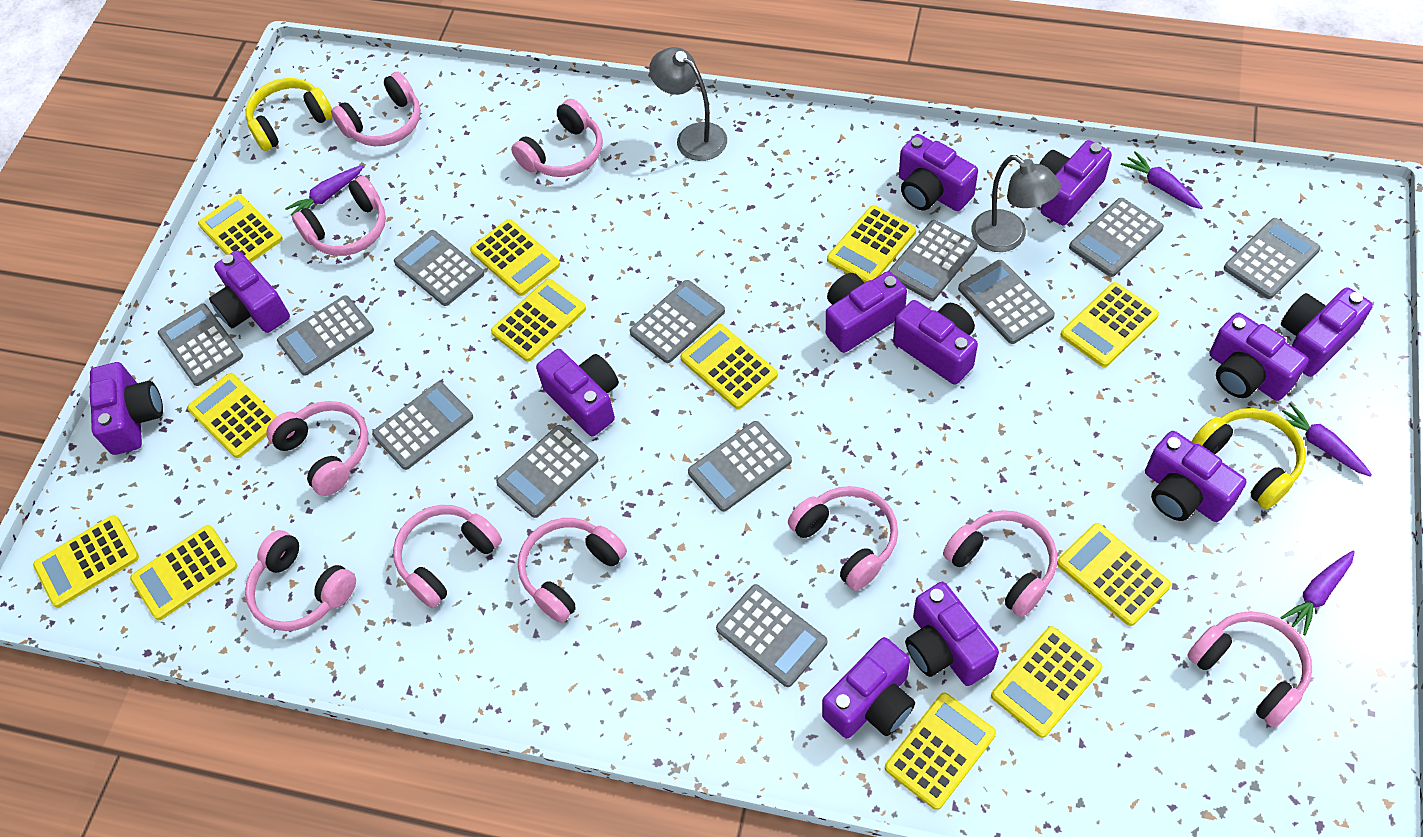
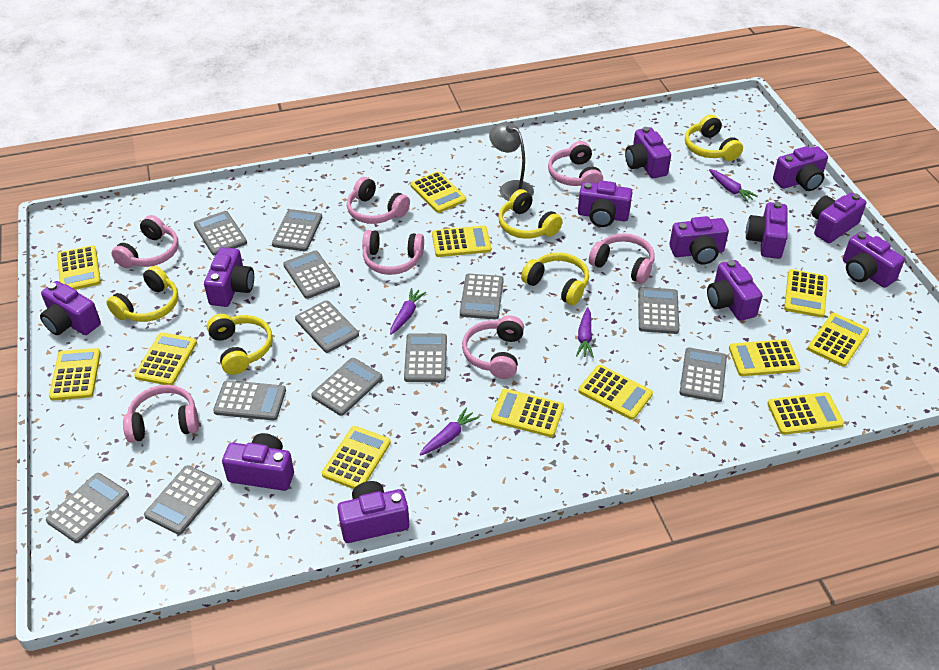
grey lamp: 2 -> 1
pink headphones: 10 -> 7
yellow headphones: 2 -> 5

